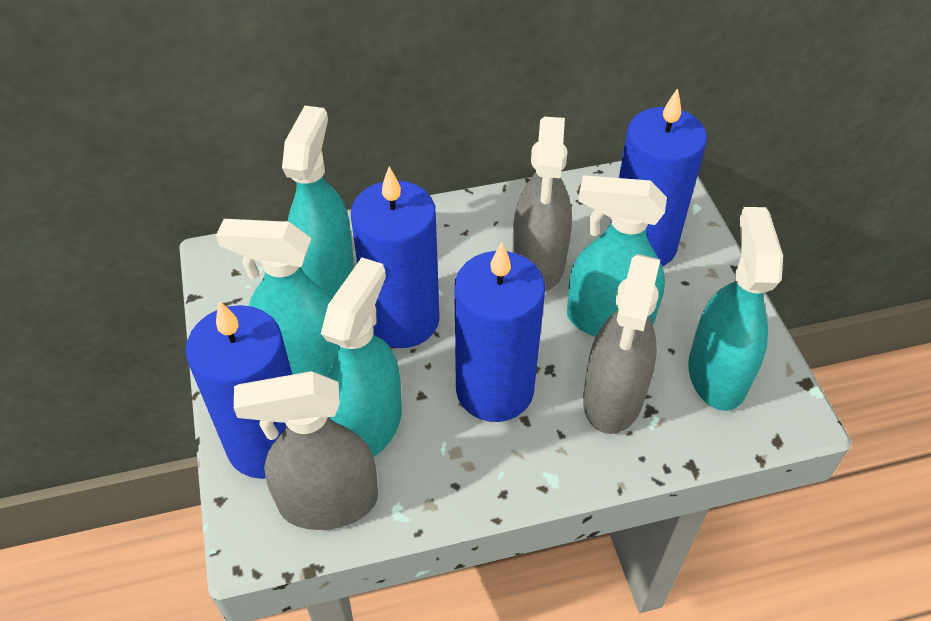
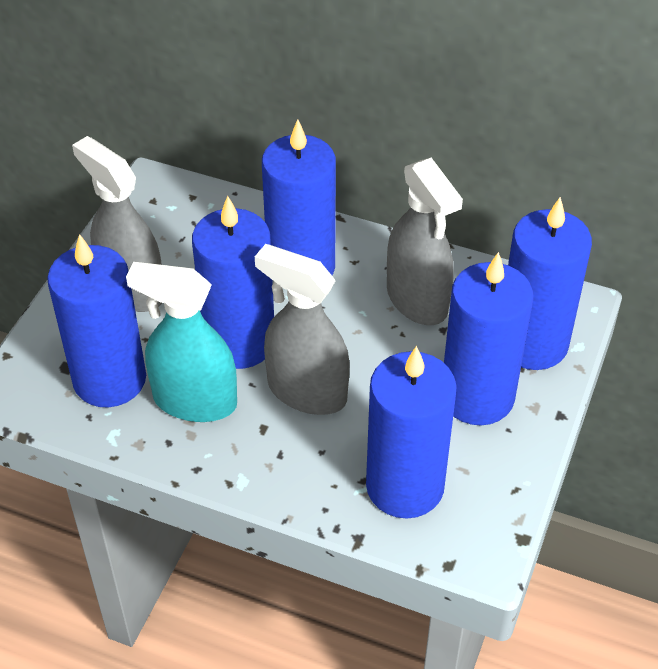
blue candle: 4 -> 6
turquoise spray bottle: 5 -> 1

